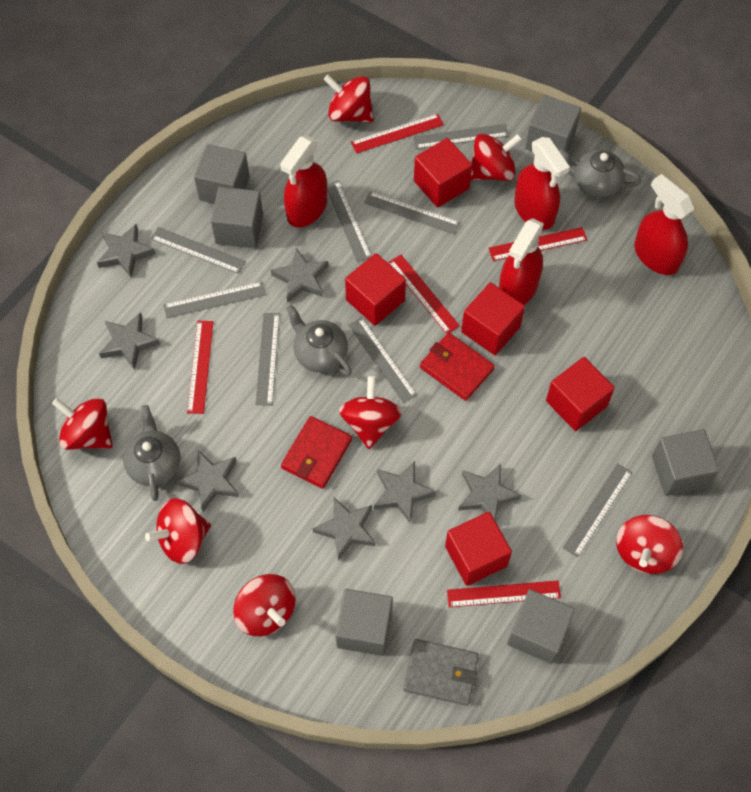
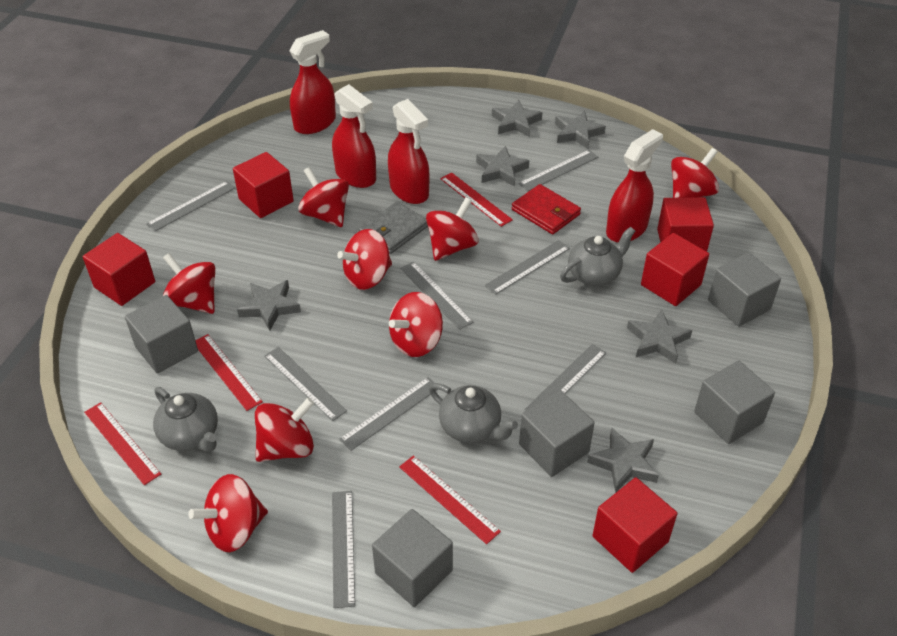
grey cube: 6 -> 5
grey star: 7 -> 6
red ruler: 5 -> 4
red spinning top: 7 -> 8
red wallet: 2 -> 1

